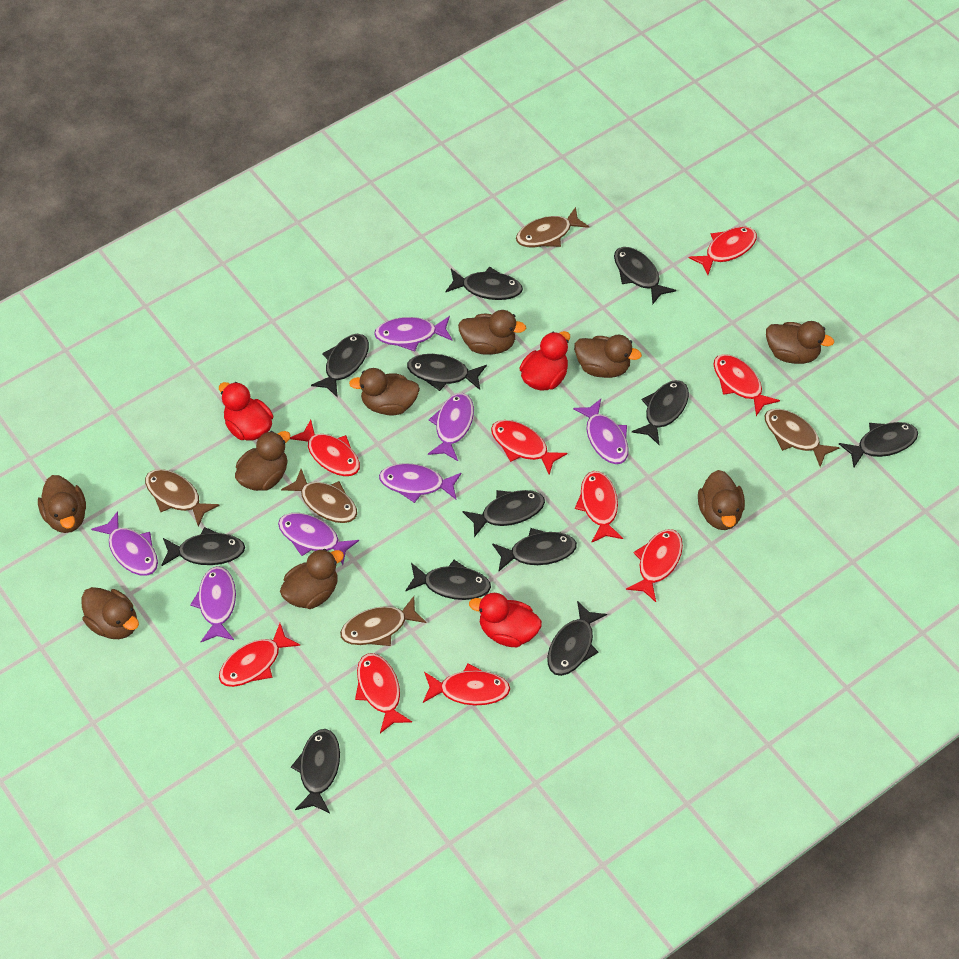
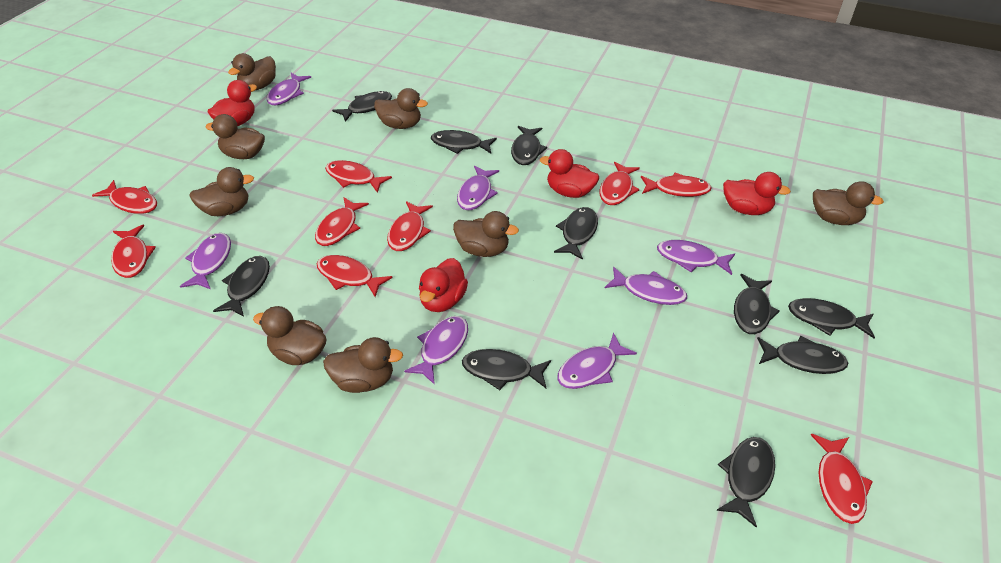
black fish: 12 -> 10
brown duck: 9 -> 8
brown fish: 5 -> 0
red duck: 3 -> 4

